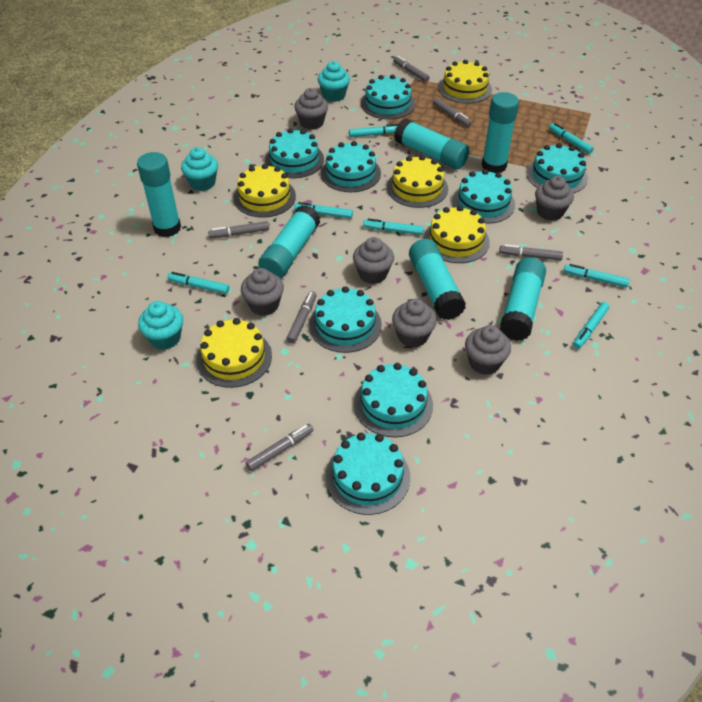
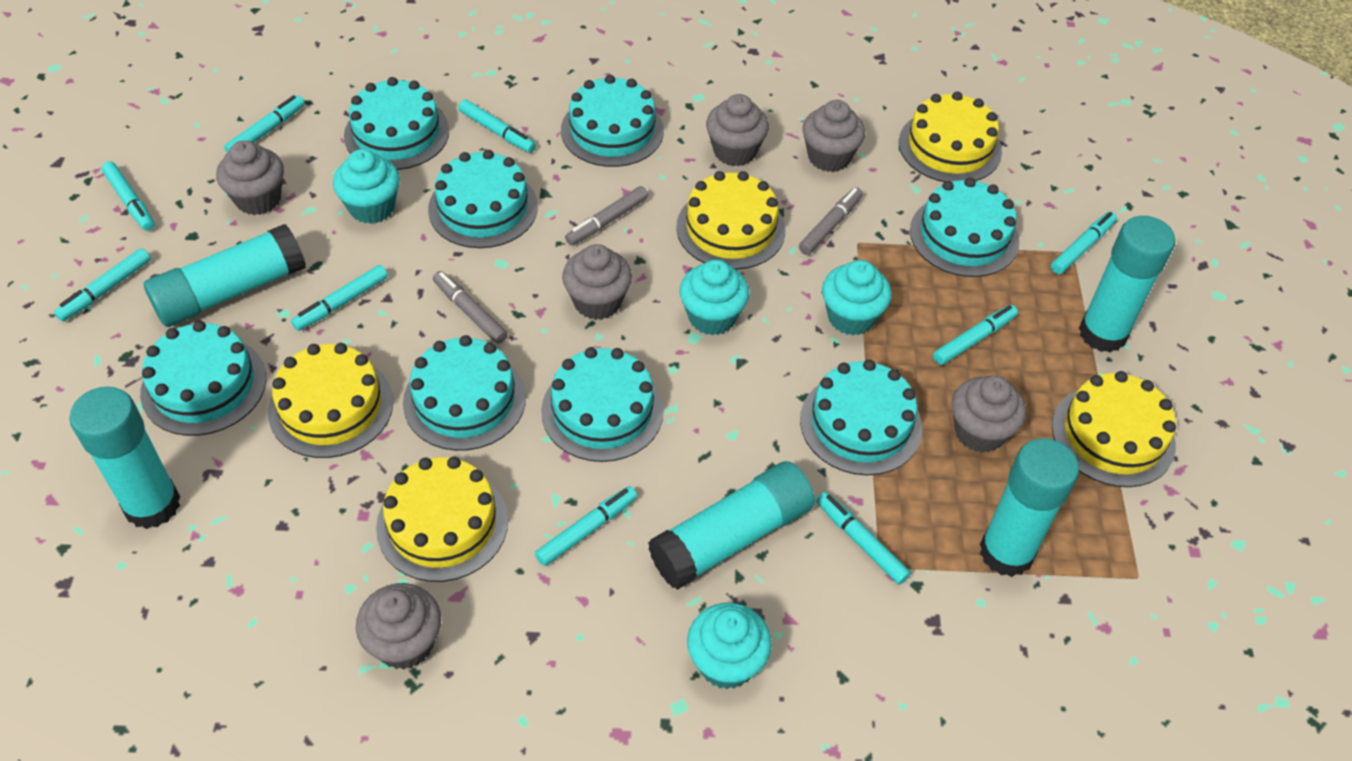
grey marker: 6 -> 3
turquoise cupcake: 3 -> 4
turquoise glue stick: 6 -> 5
turquoise marker: 7 -> 9

